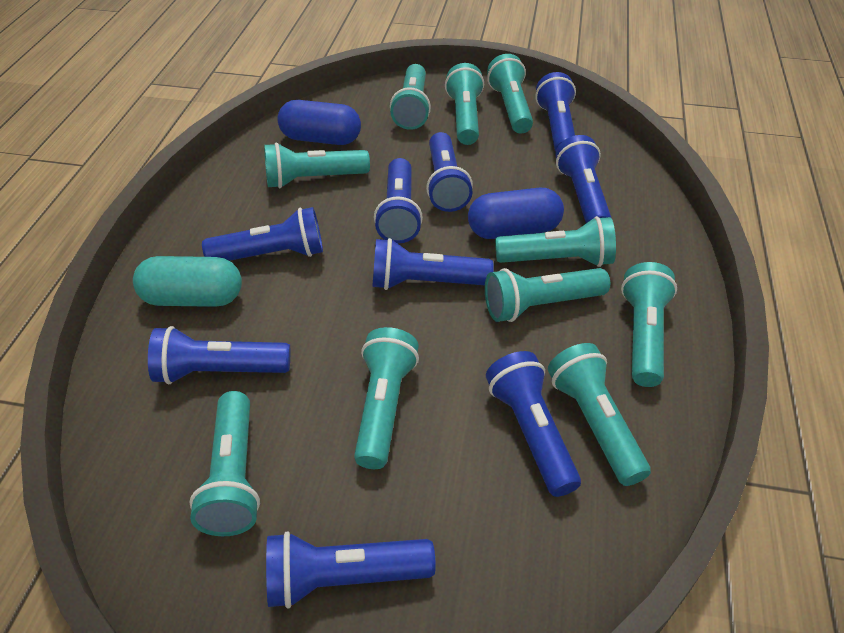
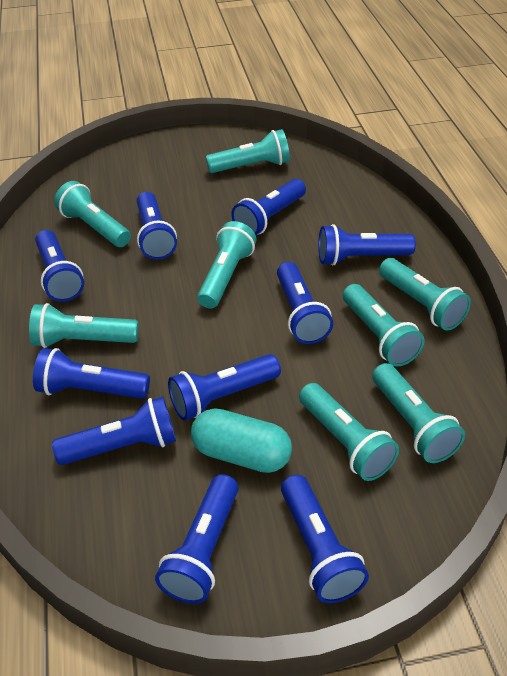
blue capsule: 2 -> 0
blue flashlight: 9 -> 10
turquoise flashlight: 10 -> 8

